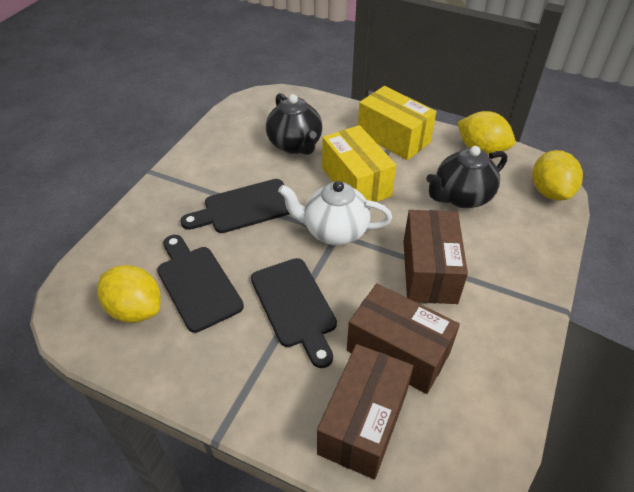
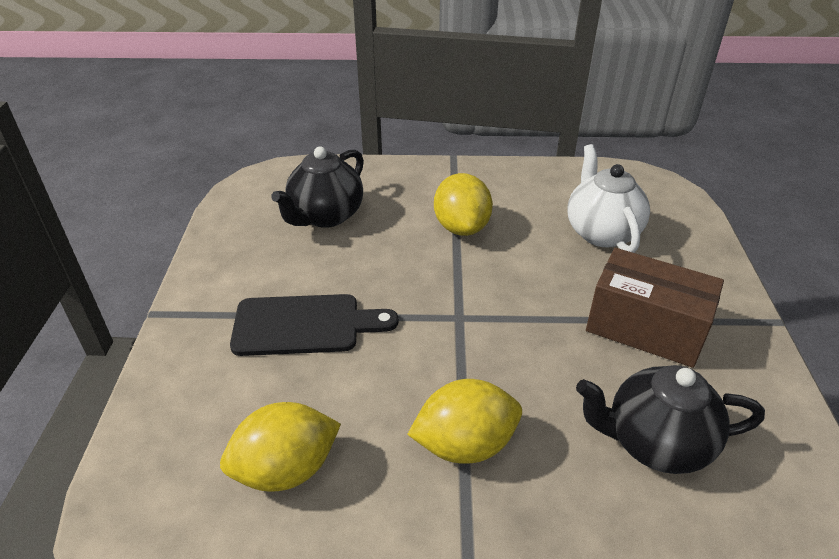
black cutting board: 3 -> 1
brown box: 3 -> 1
yellow box: 2 -> 0

